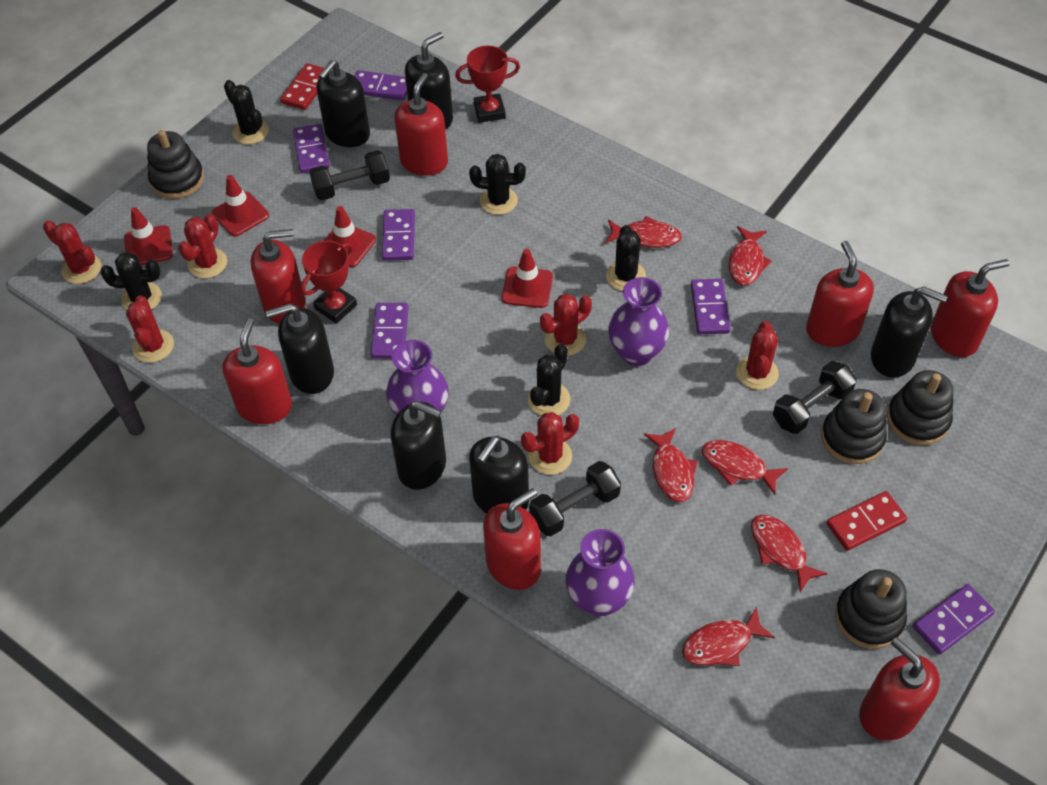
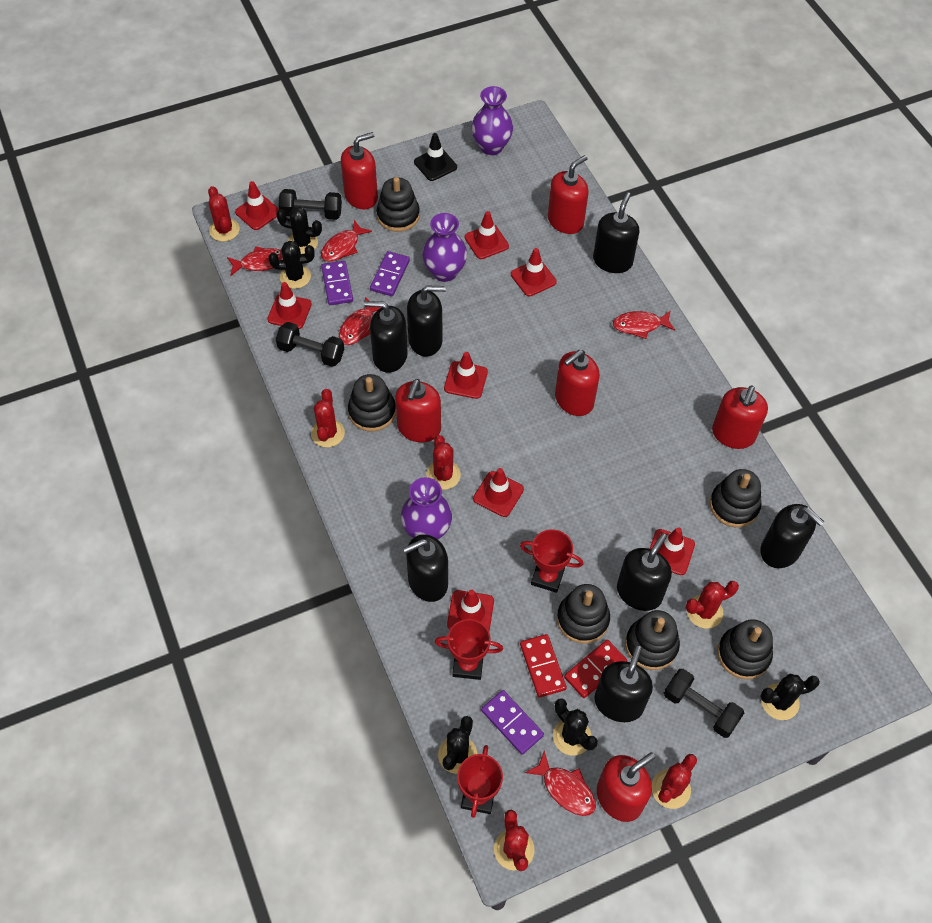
black soap dispenser: 6 -> 7
black stacking toy: 4 -> 6
black traffic cone: 0 -> 1
purple domino: 6 -> 3
red fish: 6 -> 5
red soap dispenser: 7 -> 6
red traffic cone: 4 -> 8
red trophy: 2 -> 3

